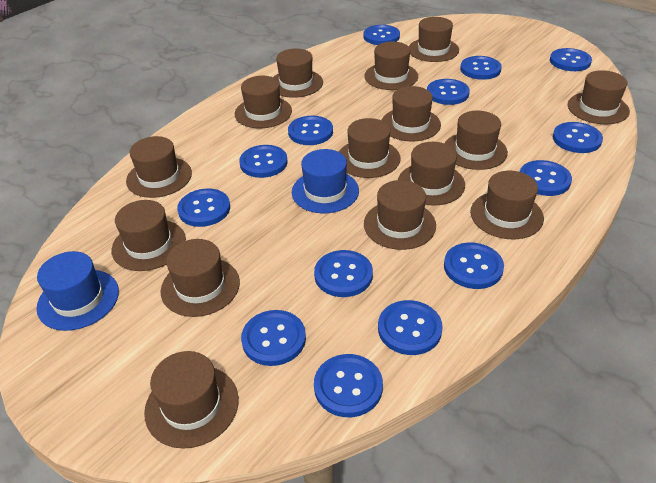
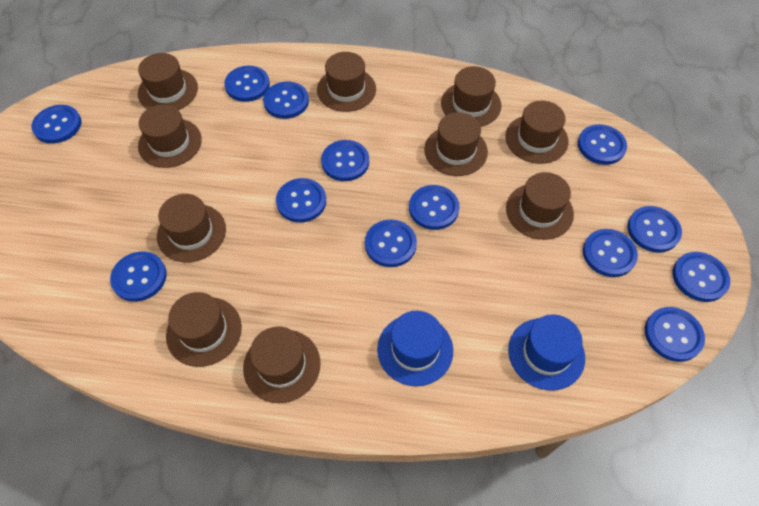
blue button: 14 -> 13
brown hat: 15 -> 10

